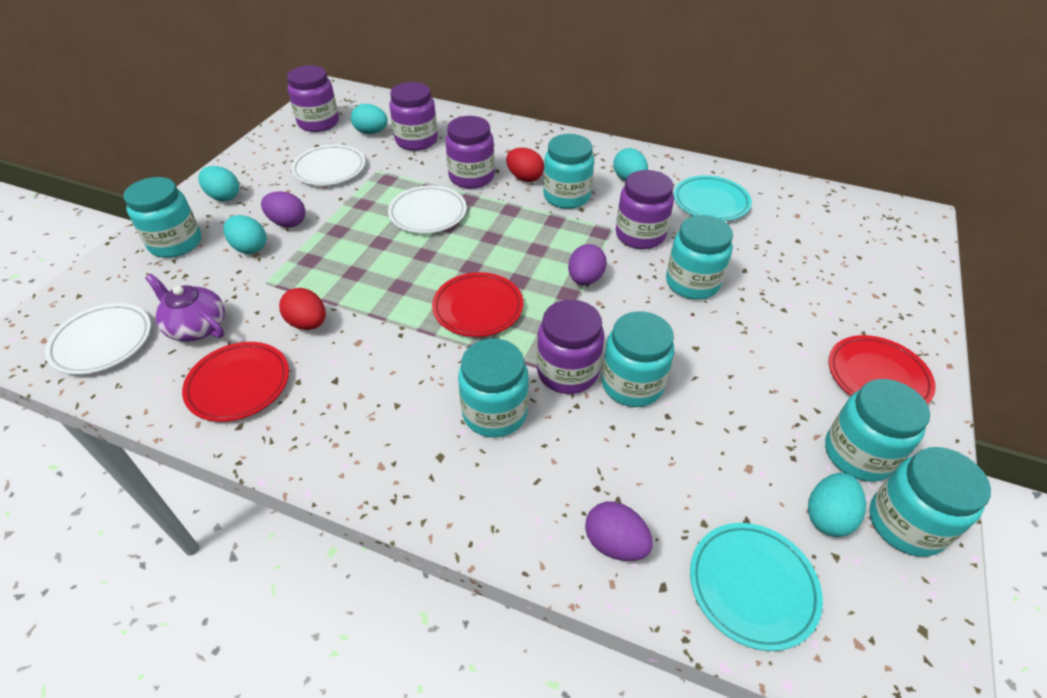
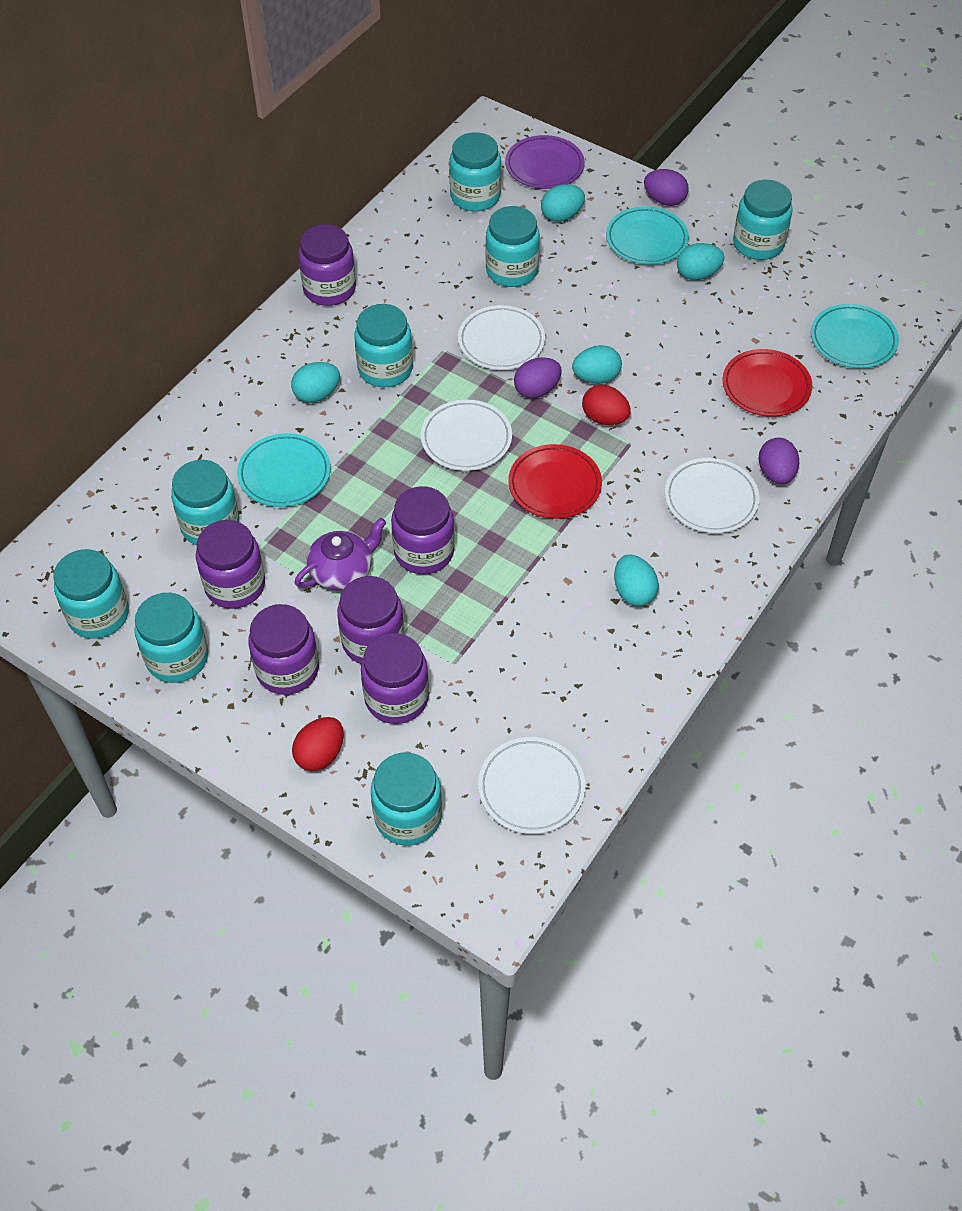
purple jar: 5 -> 6
purple plate: 0 -> 1
red plate: 3 -> 2
turquoise jar: 7 -> 8
turquoise plate: 2 -> 3
white plate: 3 -> 4

